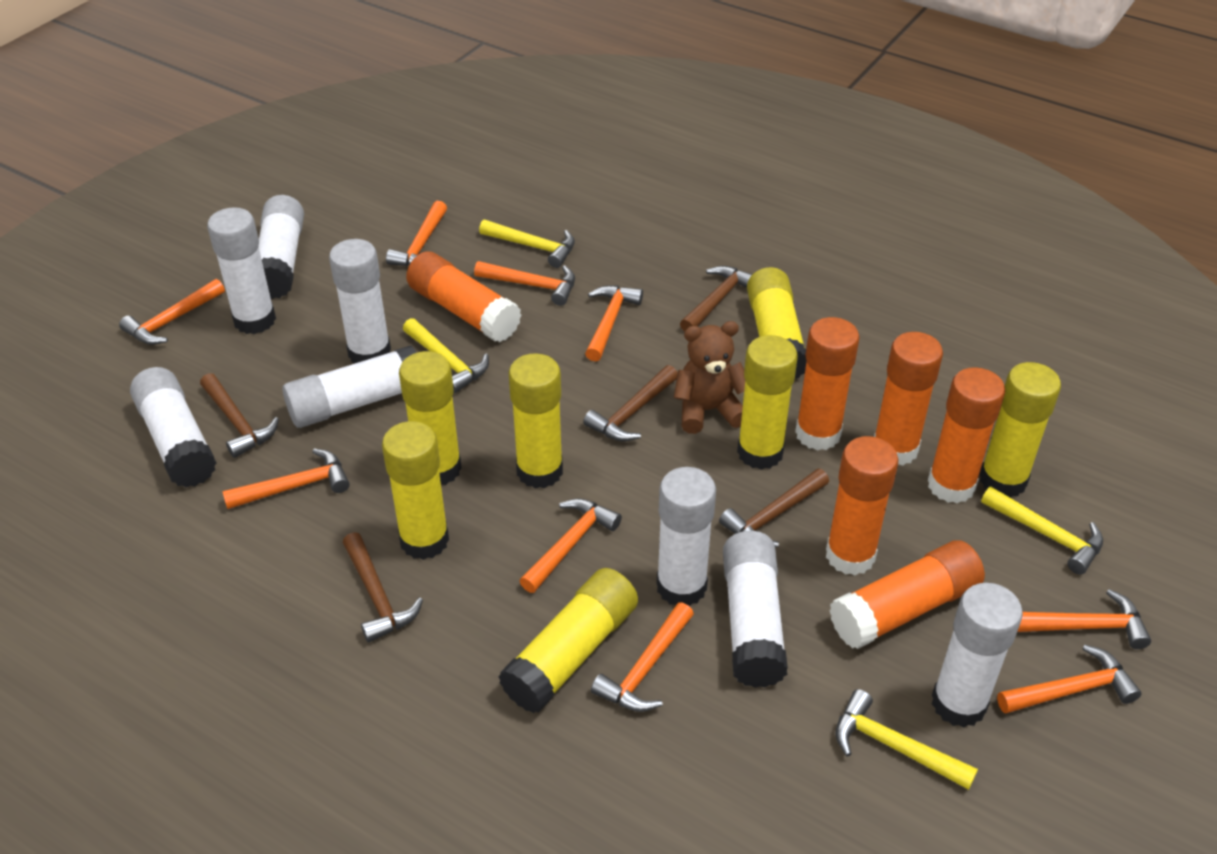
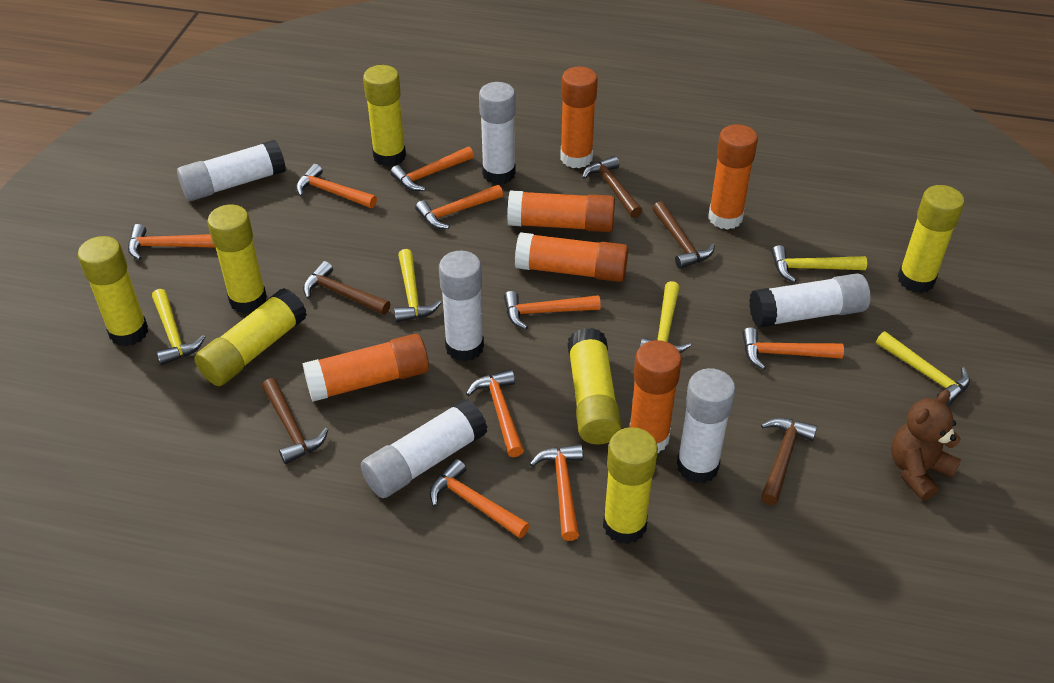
white glue stick: 8 -> 6
yellow hammer: 4 -> 5

